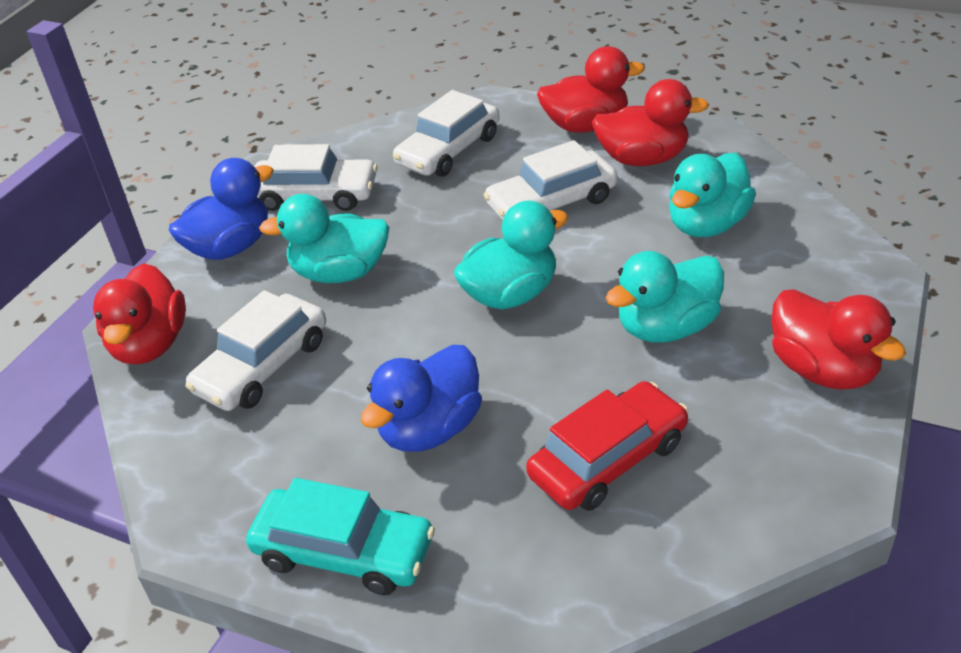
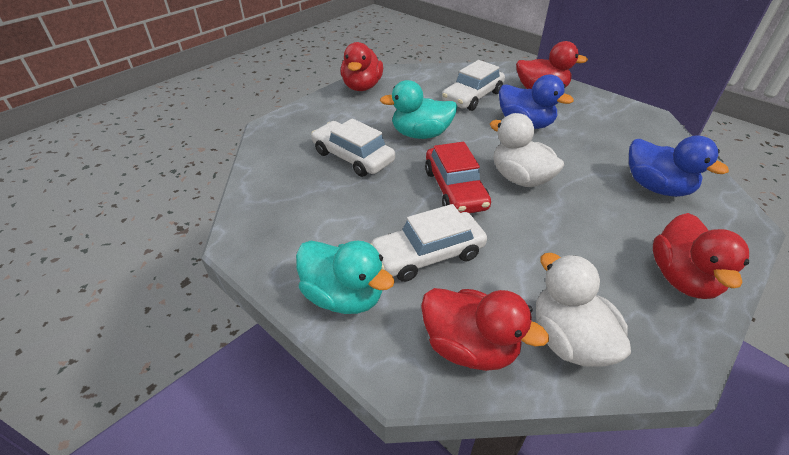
turquoise car: 1 -> 0
turquoise duck: 4 -> 2
white car: 4 -> 3
white duck: 0 -> 2

